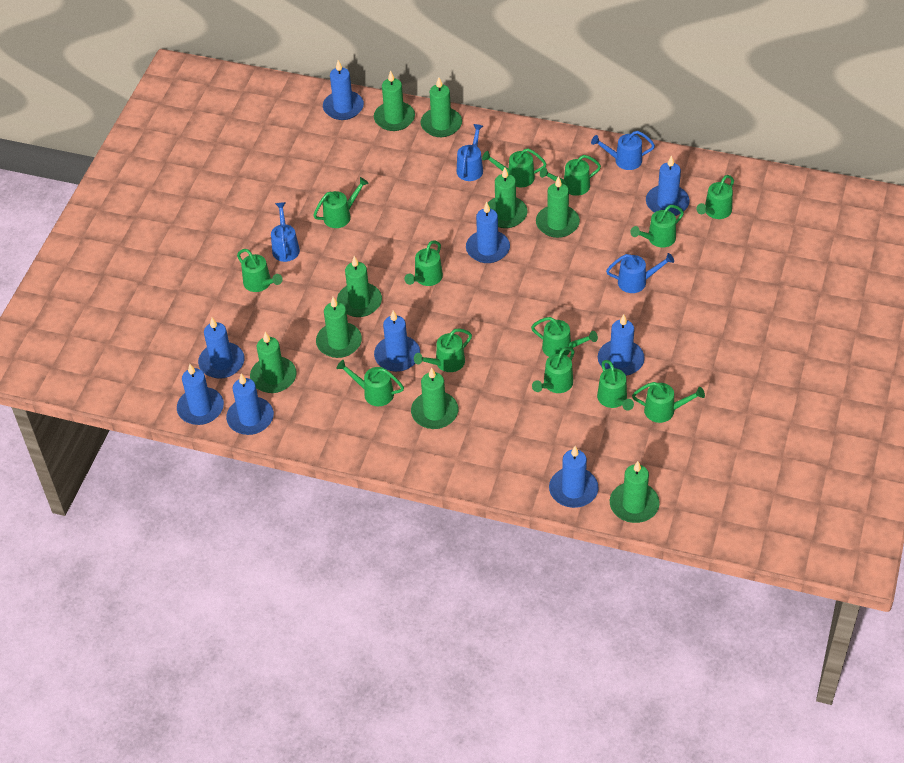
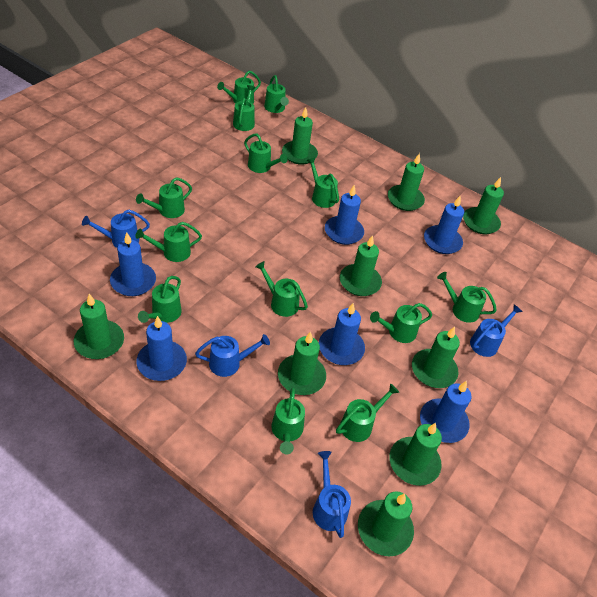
blue candle: 9 -> 6

